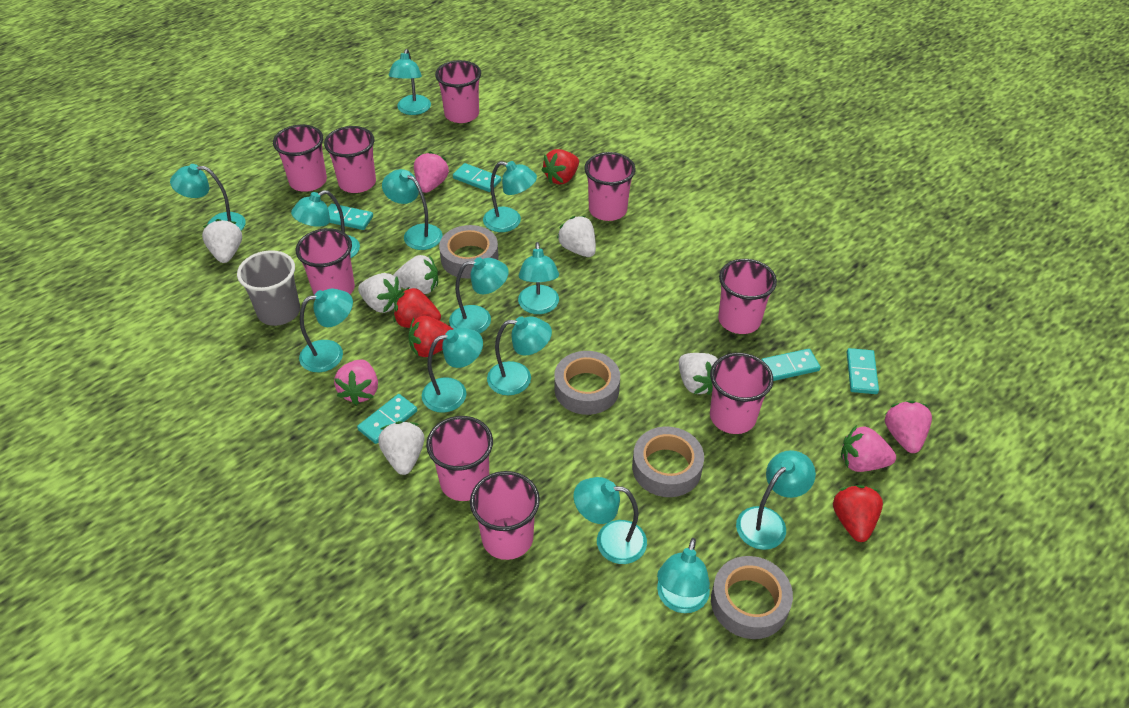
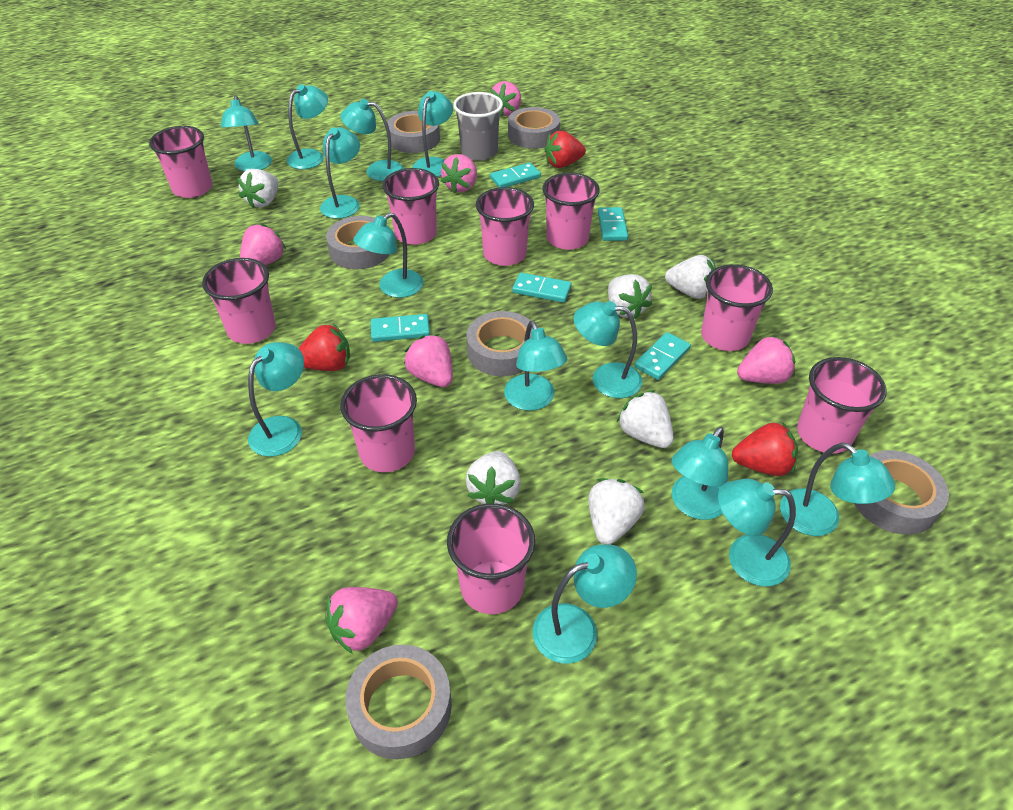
grey tape: 4 -> 6
pink strawberry: 4 -> 6
red strawberry: 4 -> 3

